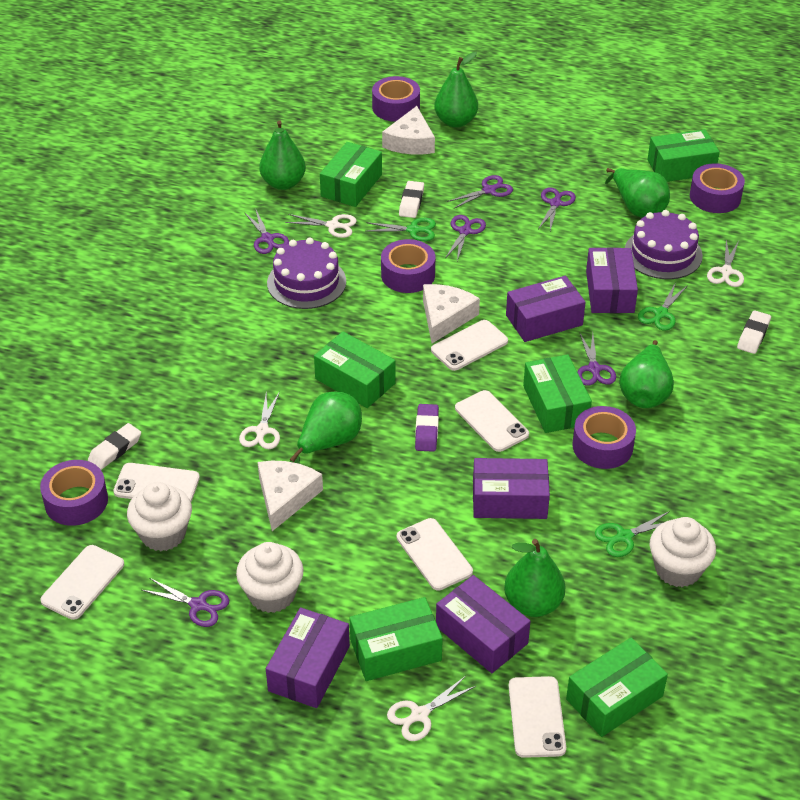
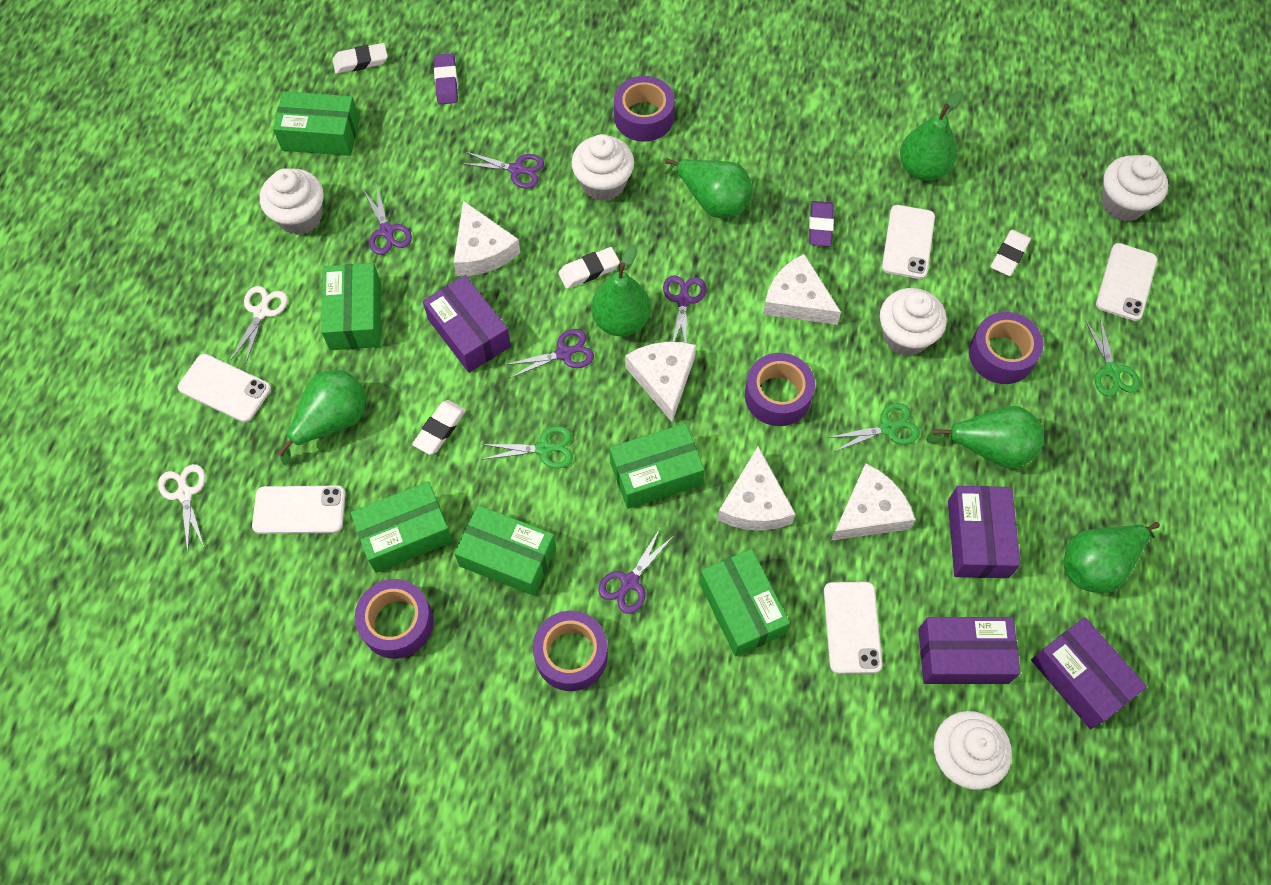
purple box: 5 -> 4
purple cake: 2 -> 0
purple eraser: 1 -> 2
purple scissors: 6 -> 5
white cheese: 3 -> 5
white cupcake: 3 -> 5
white eraser: 3 -> 4
white phone: 6 -> 5
white scissors: 4 -> 2

